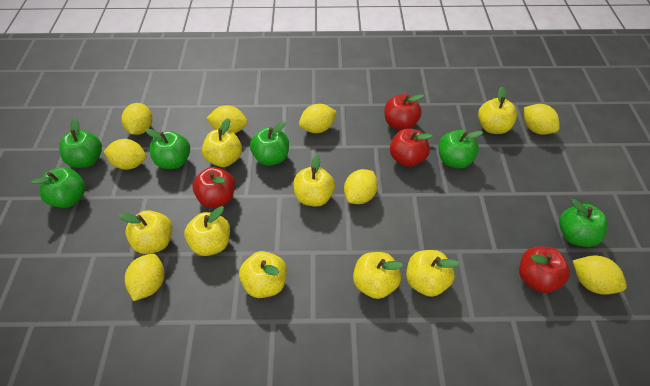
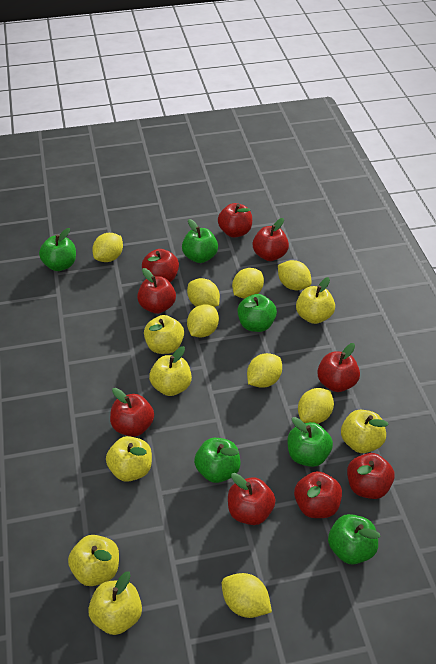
red apple: 4 -> 9
yellow apple: 8 -> 7

